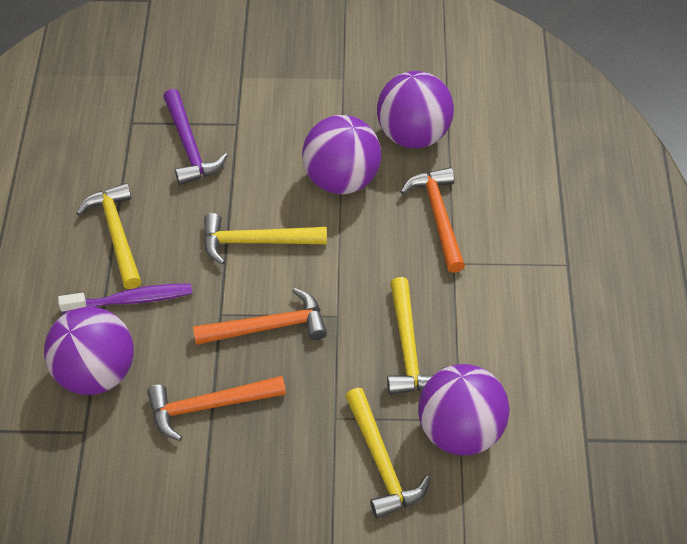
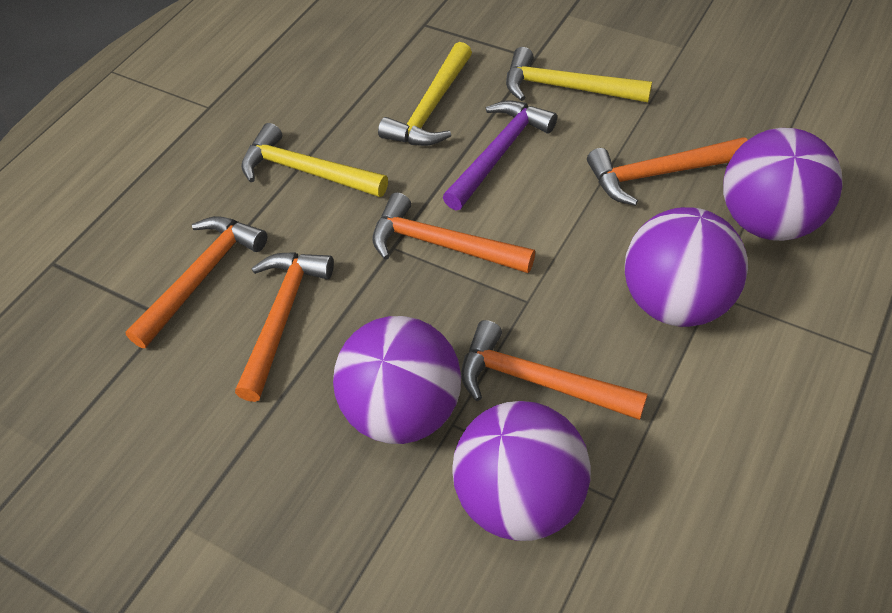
orange hammer: 3 -> 5
purple toothbrush: 1 -> 0
yellow hammer: 4 -> 3

